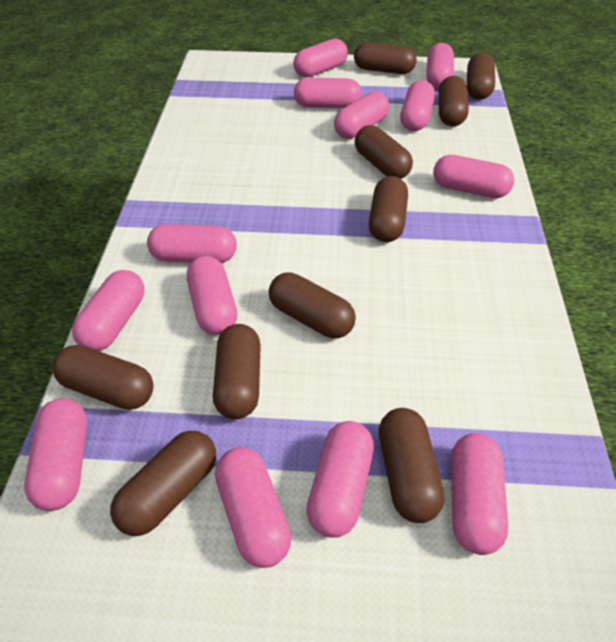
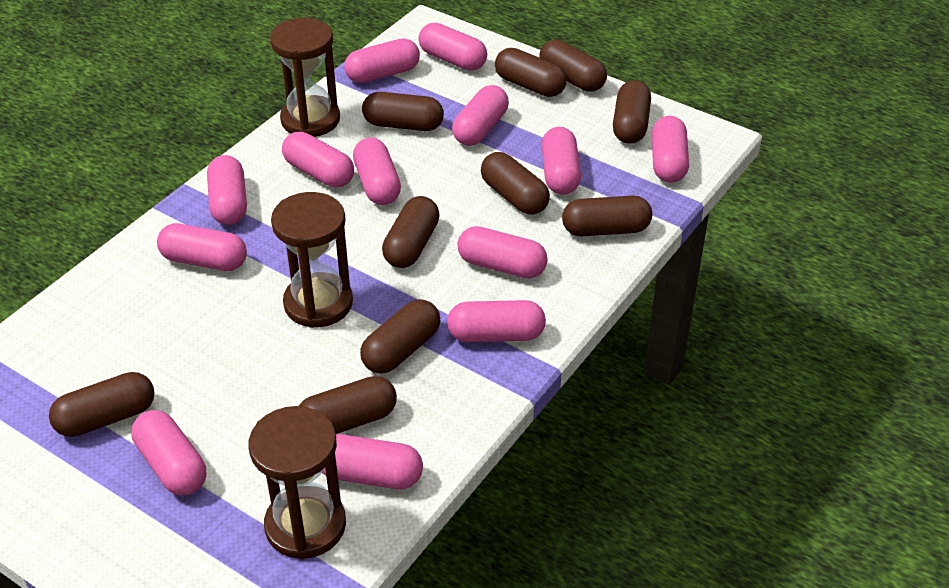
brown hourglass: 0 -> 3

